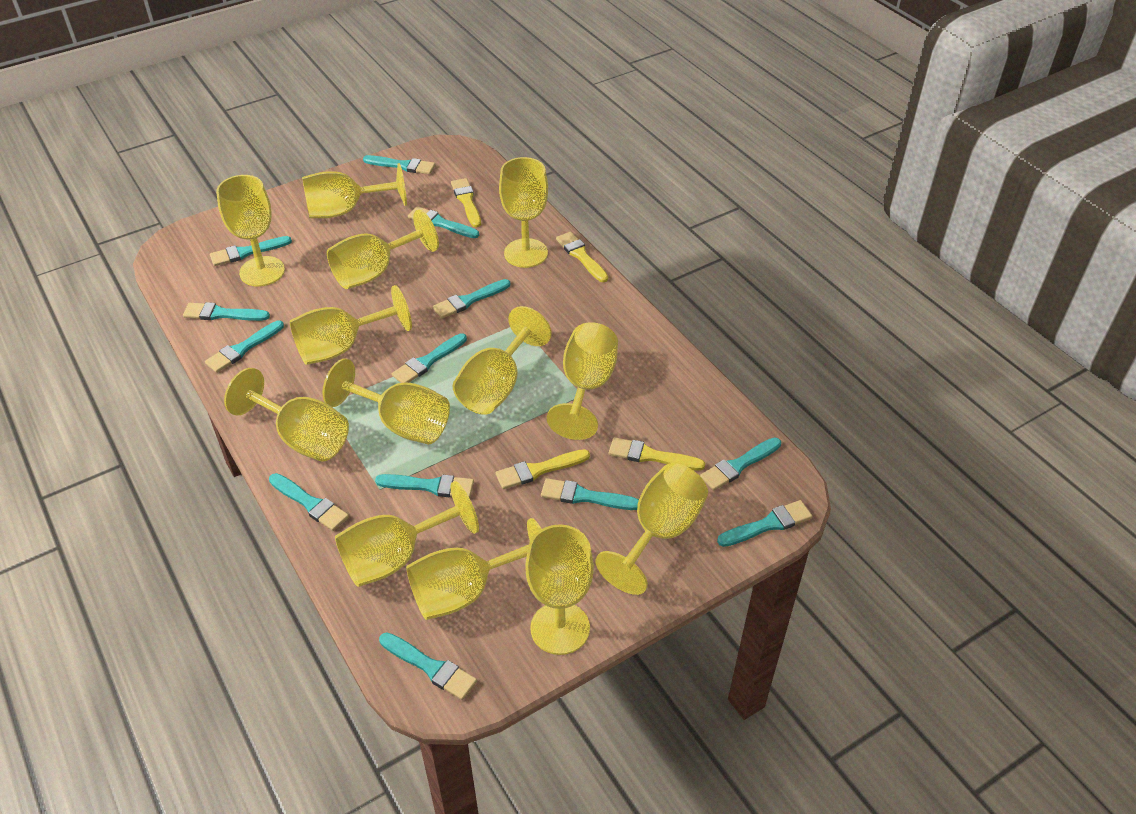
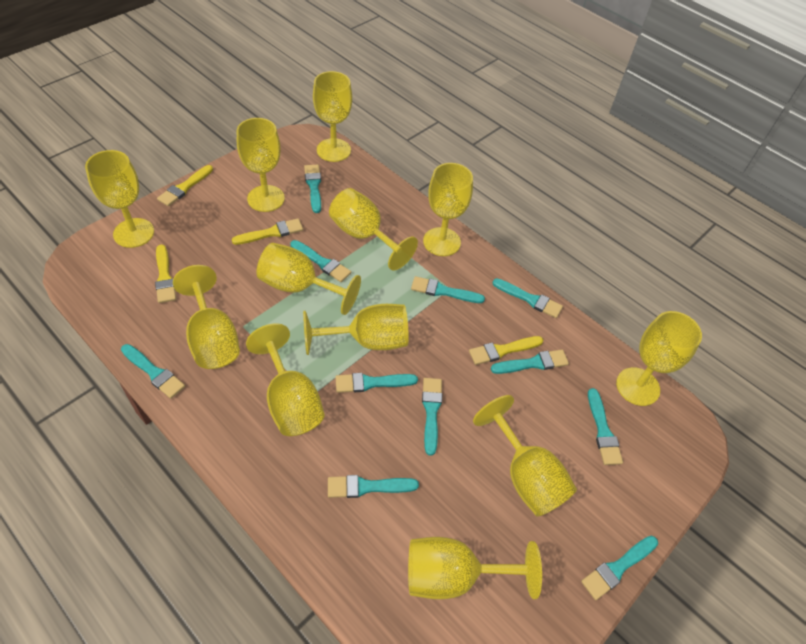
turquoise brush: 13 -> 11
yellow goblet: 13 -> 12

